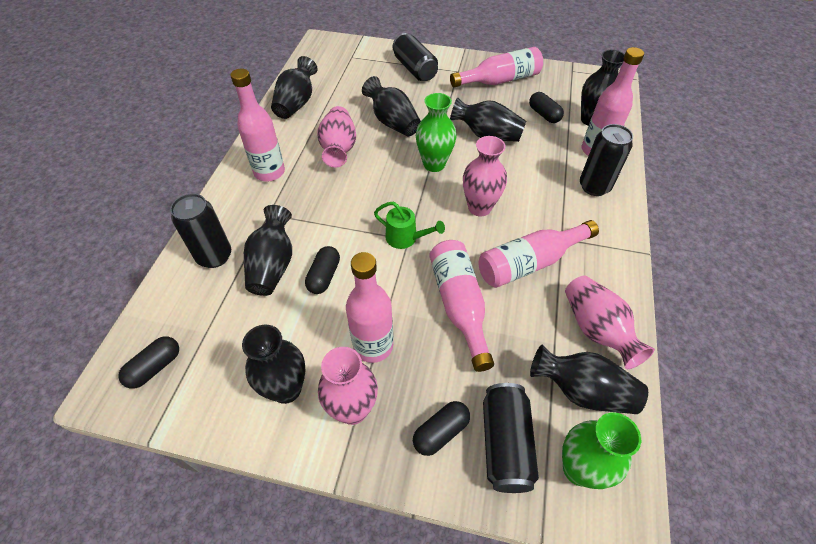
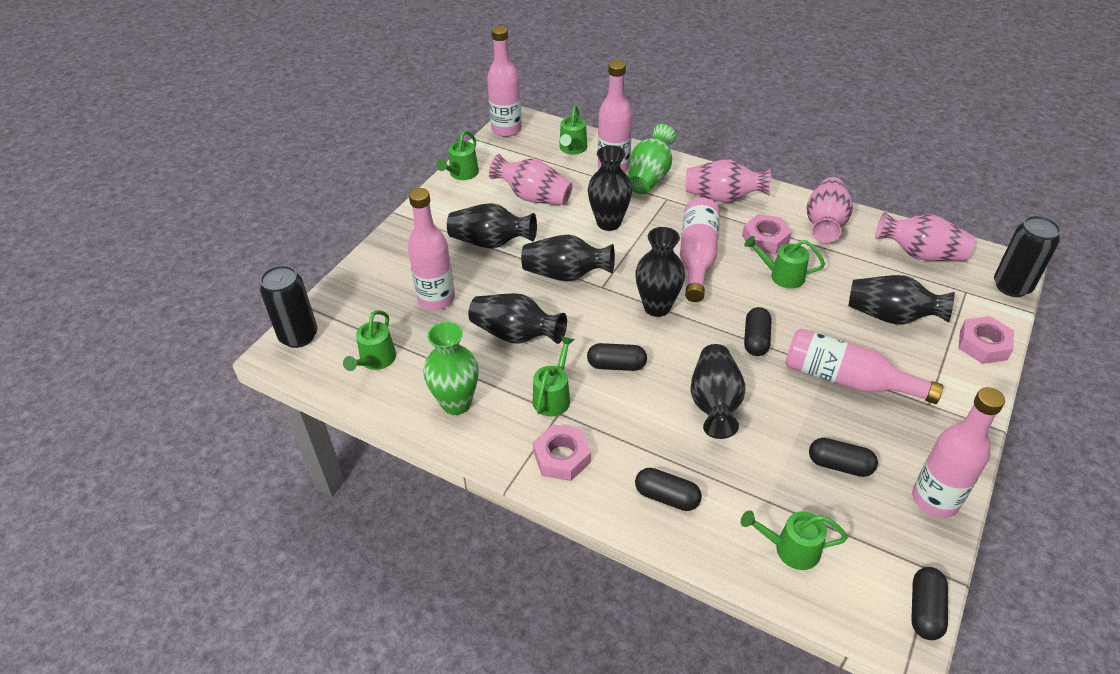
black can: 4 -> 2
black capsule: 4 -> 5
green watering can: 1 -> 6
pink nut: 0 -> 3

